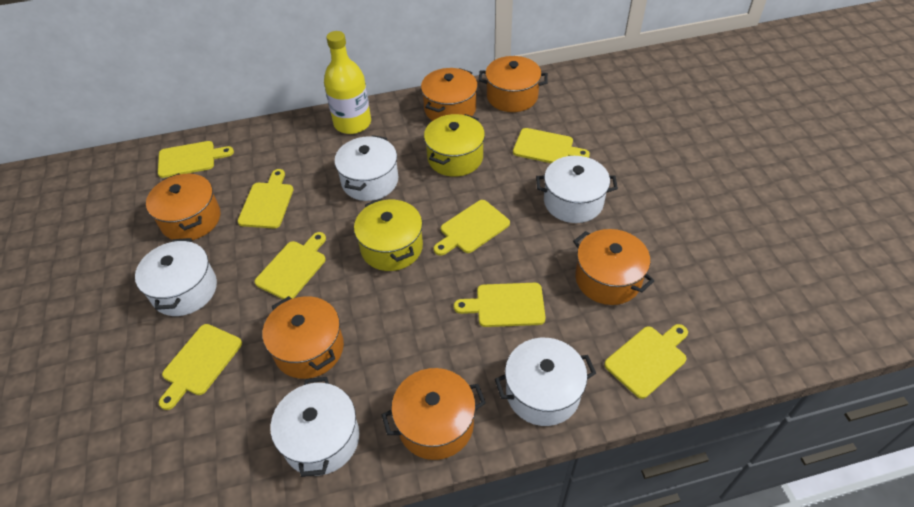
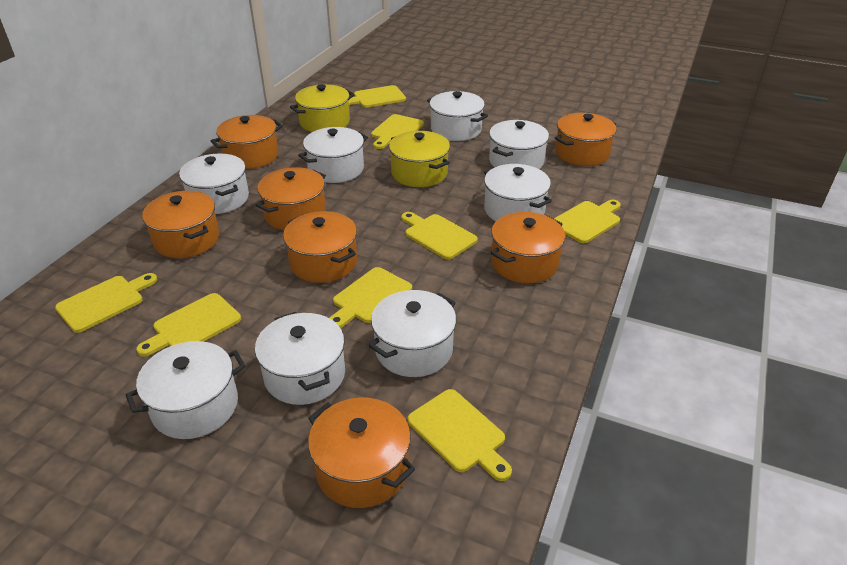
orange pot: 6 -> 7
white pot: 5 -> 8
yellow bottle: 1 -> 0

